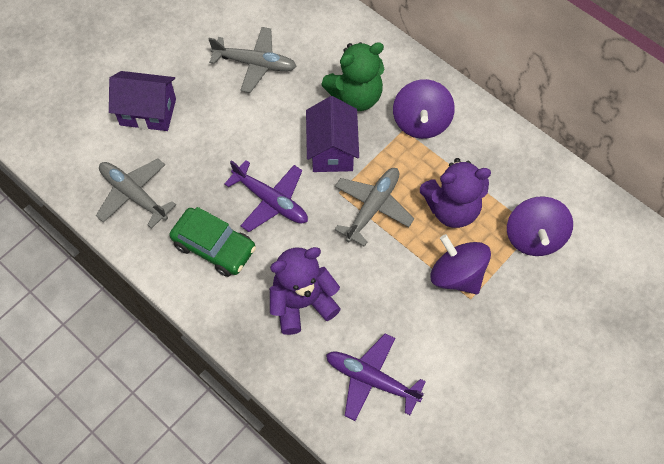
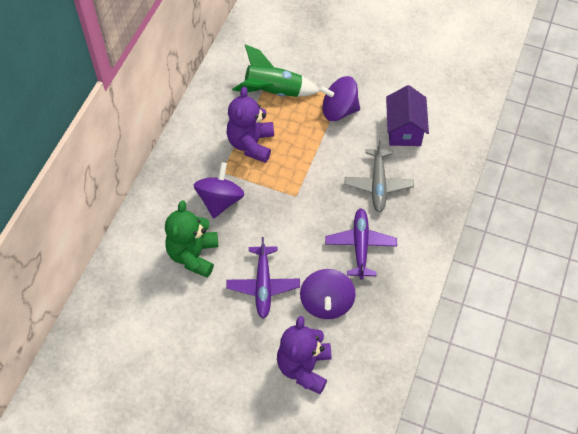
green car: 1 -> 0
green rocket: 0 -> 1
grey plane: 3 -> 1
purple house: 2 -> 1

